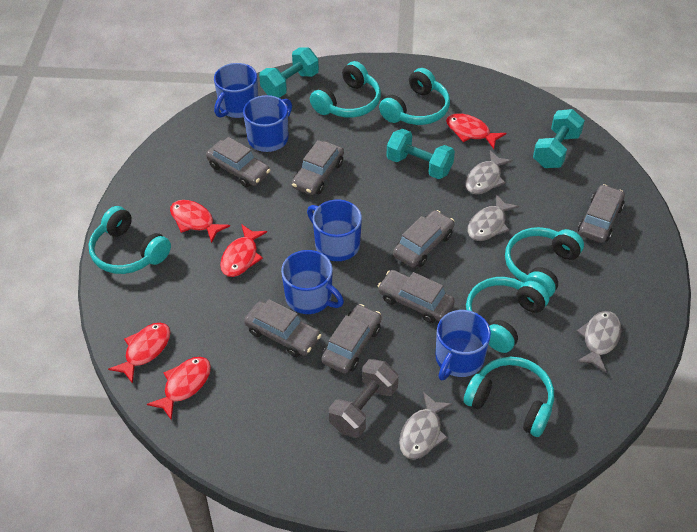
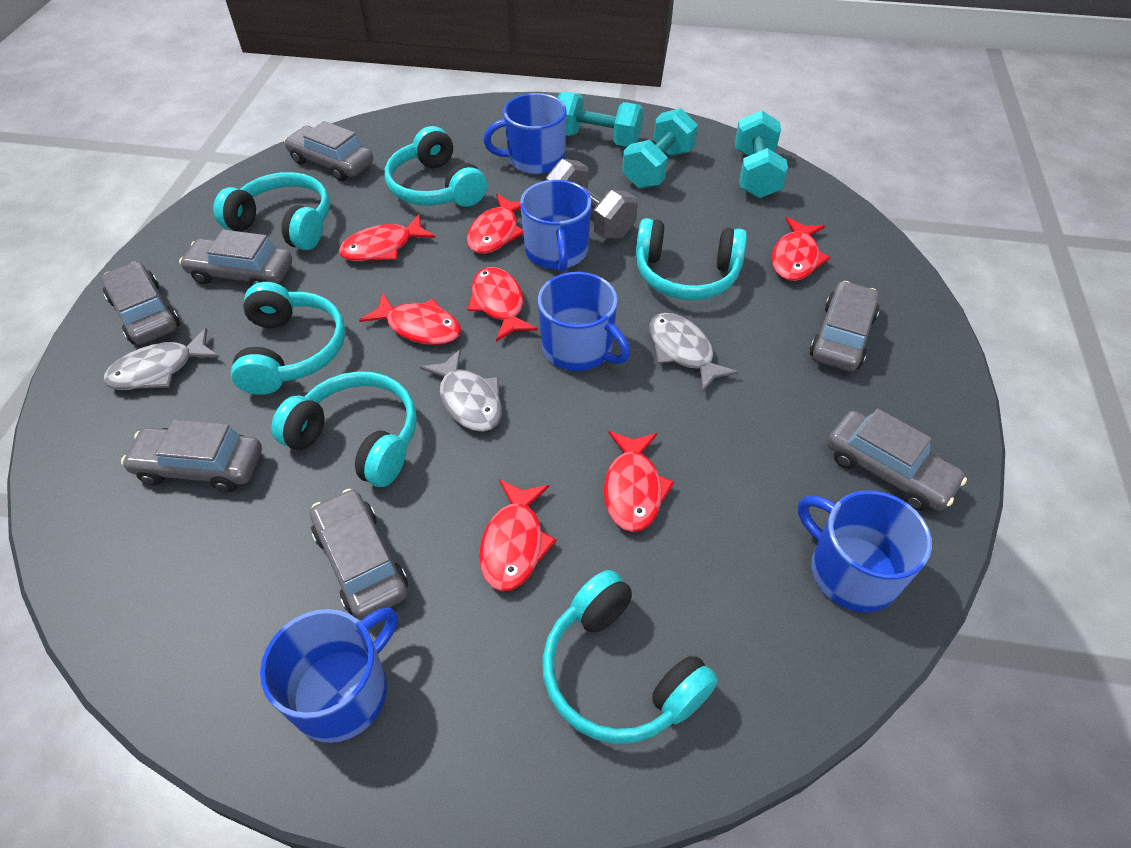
grey fish: 4 -> 3
red fish: 5 -> 7

